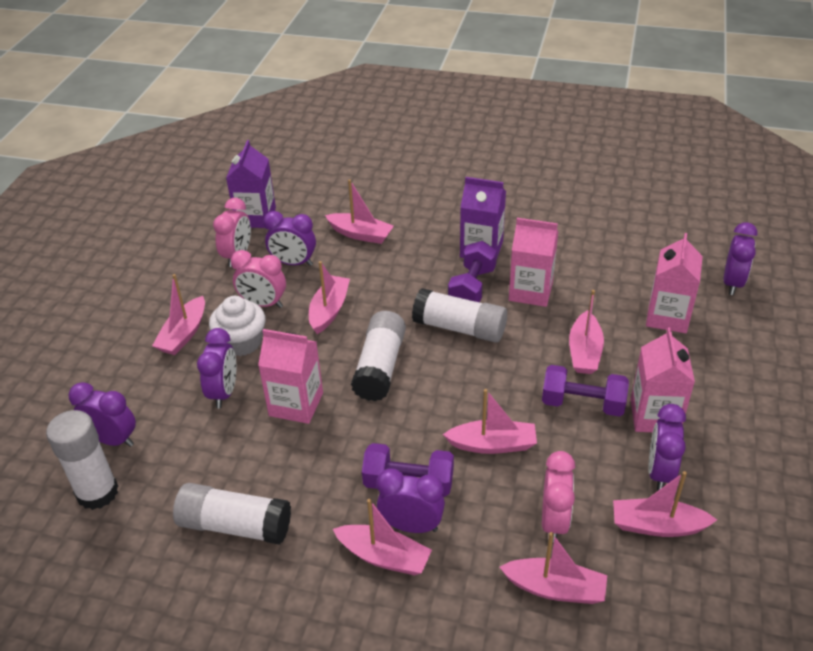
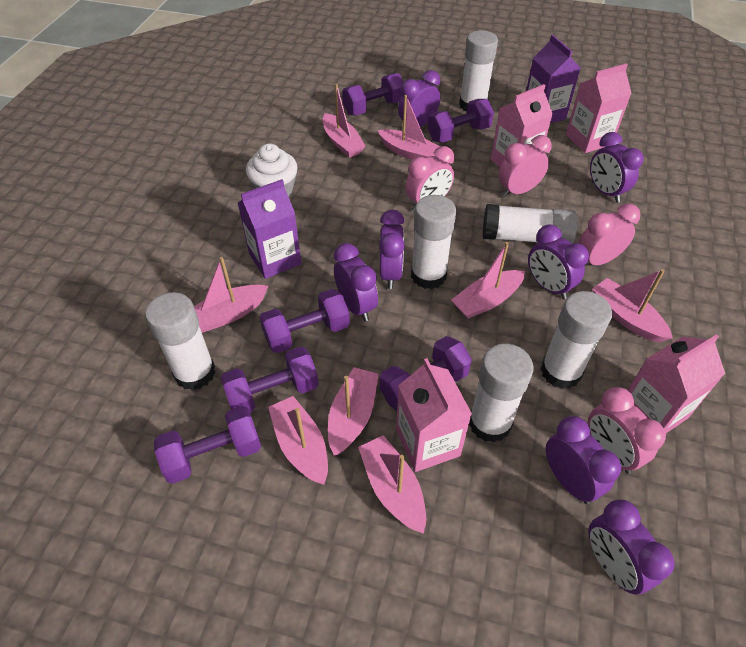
pink clock: 3 -> 4
purple clock: 6 -> 7
purple dumbbell: 3 -> 6
white glue stick: 4 -> 6

